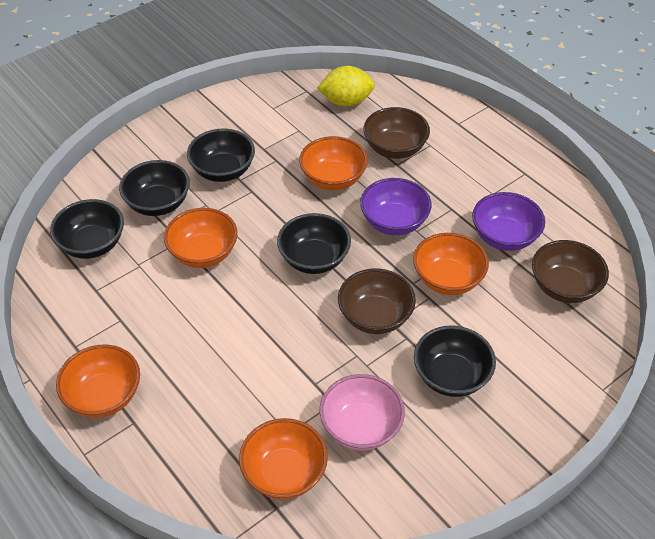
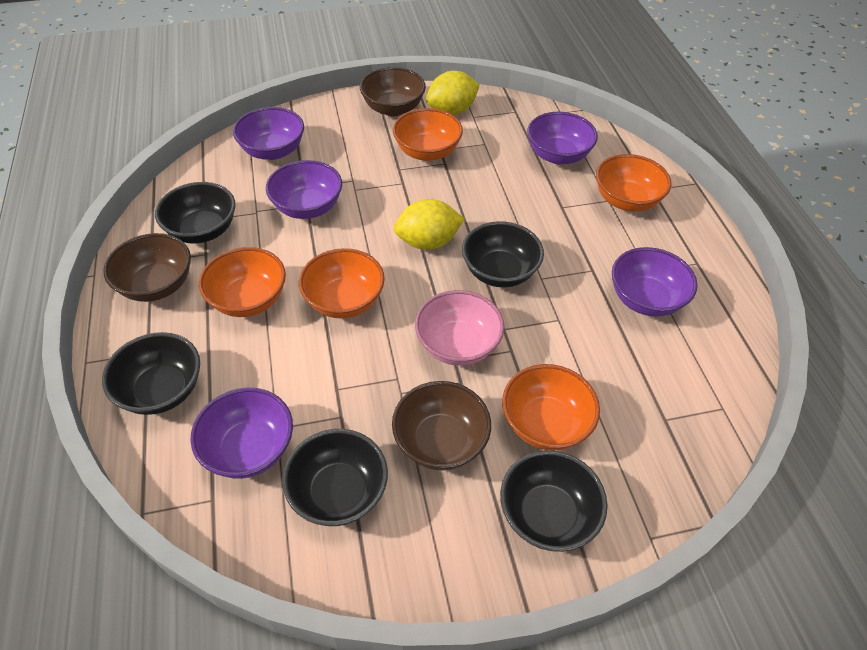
purple bowl: 2 -> 5
yellow lemon: 1 -> 2

